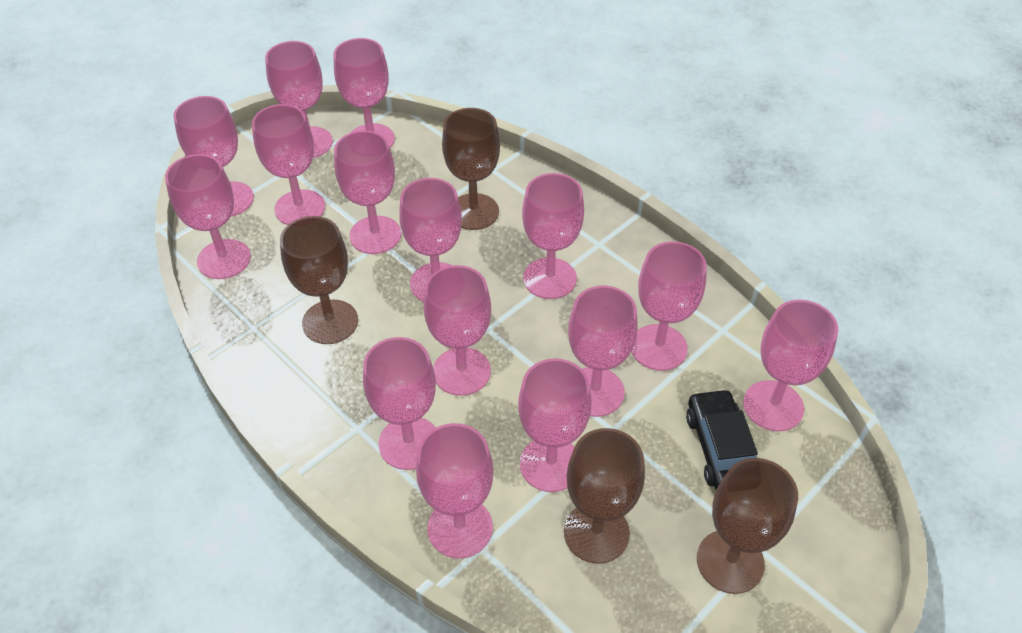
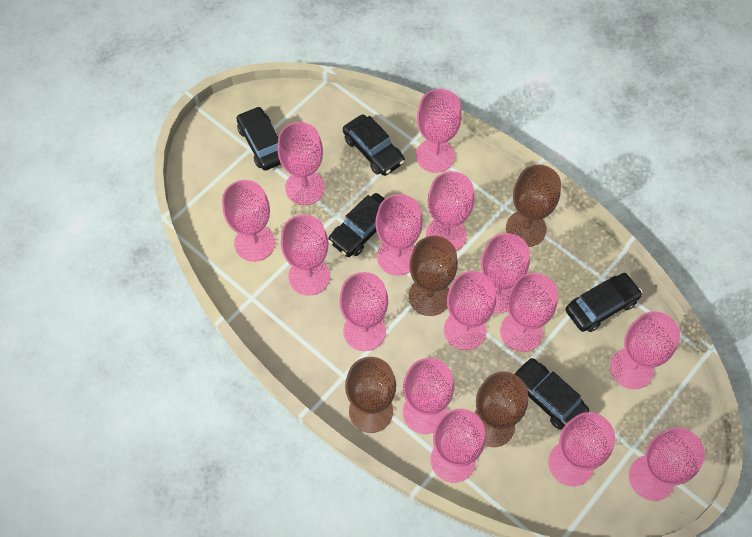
black car: 1 -> 5

